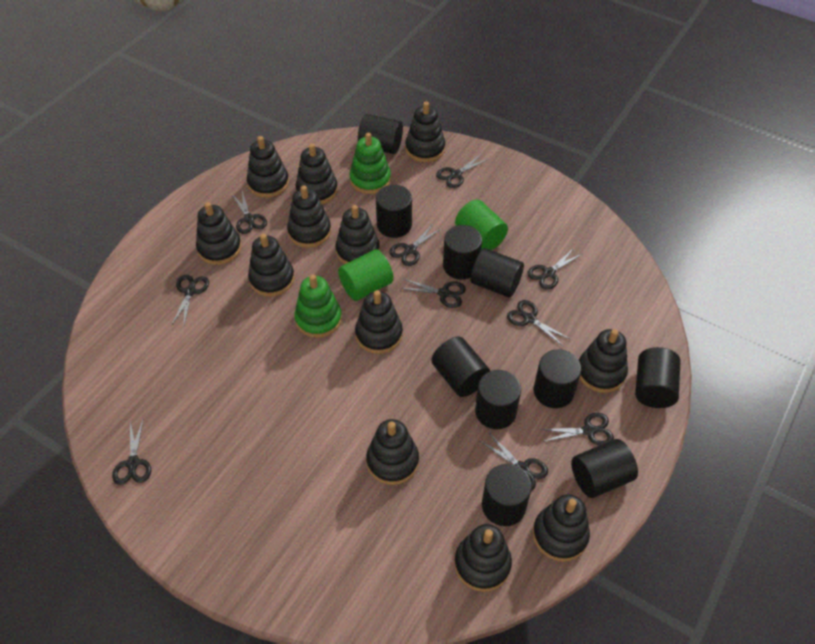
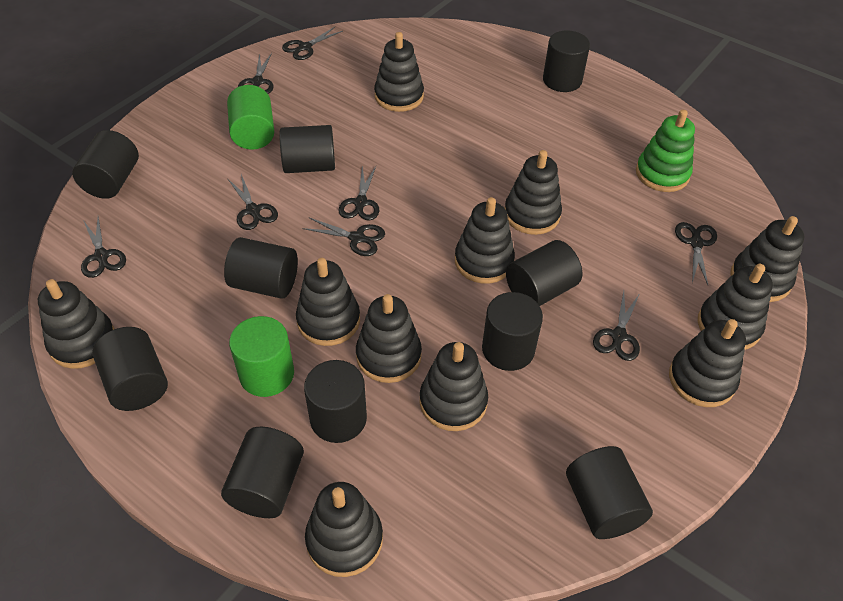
black scissors: 10 -> 8
black stacking toy: 12 -> 11
green stacking toy: 2 -> 1

